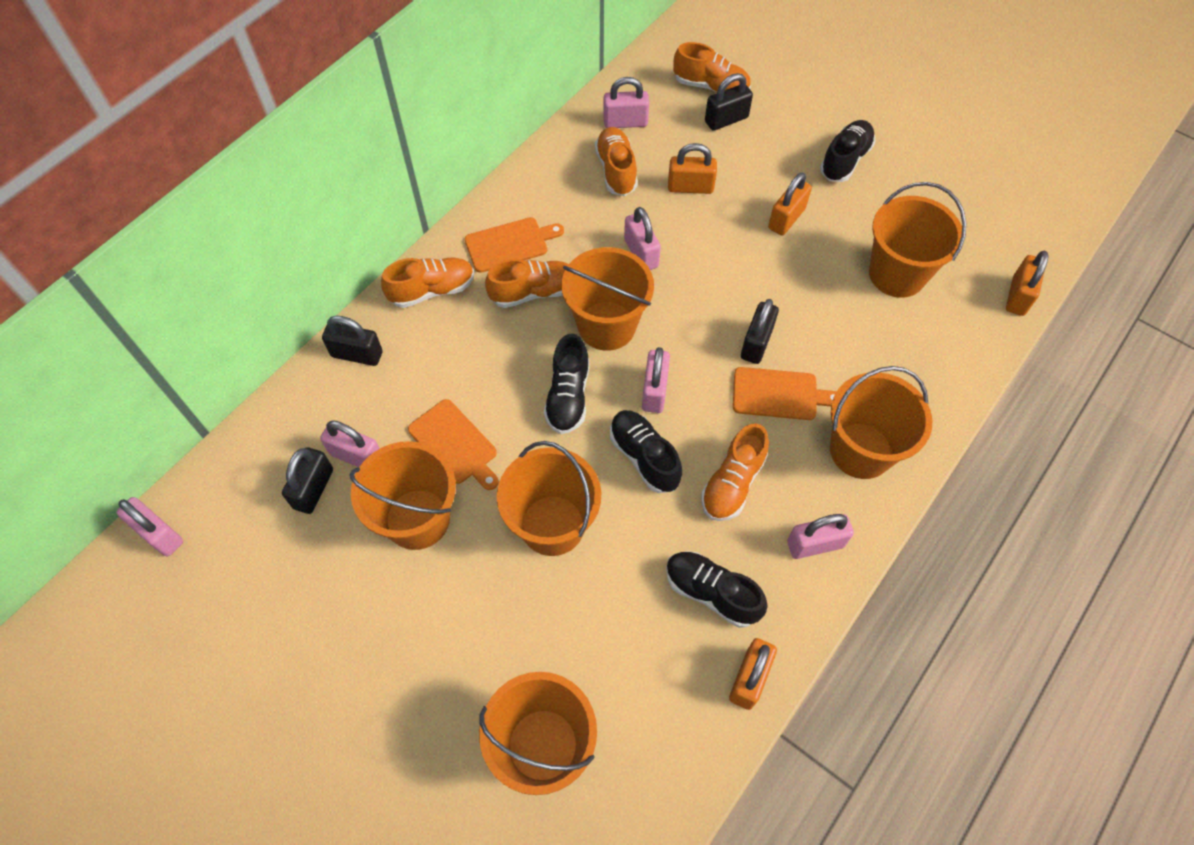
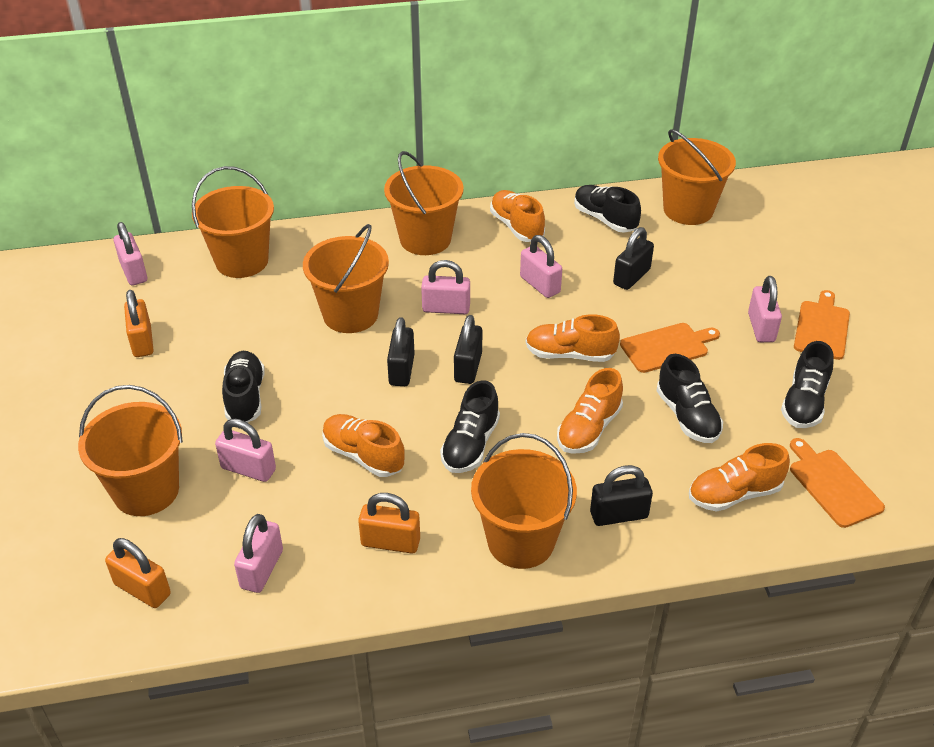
black shoe: 4 -> 5
orange padlock: 4 -> 3

